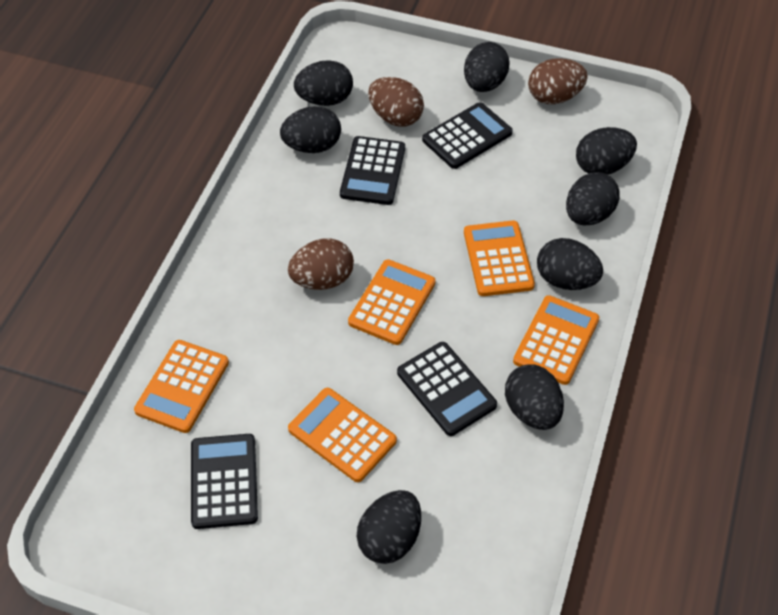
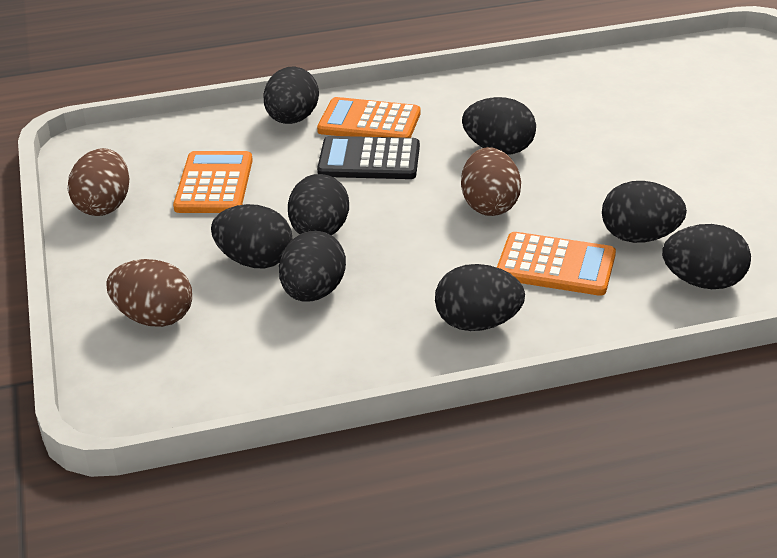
black calculator: 4 -> 1
orange calculator: 5 -> 3

